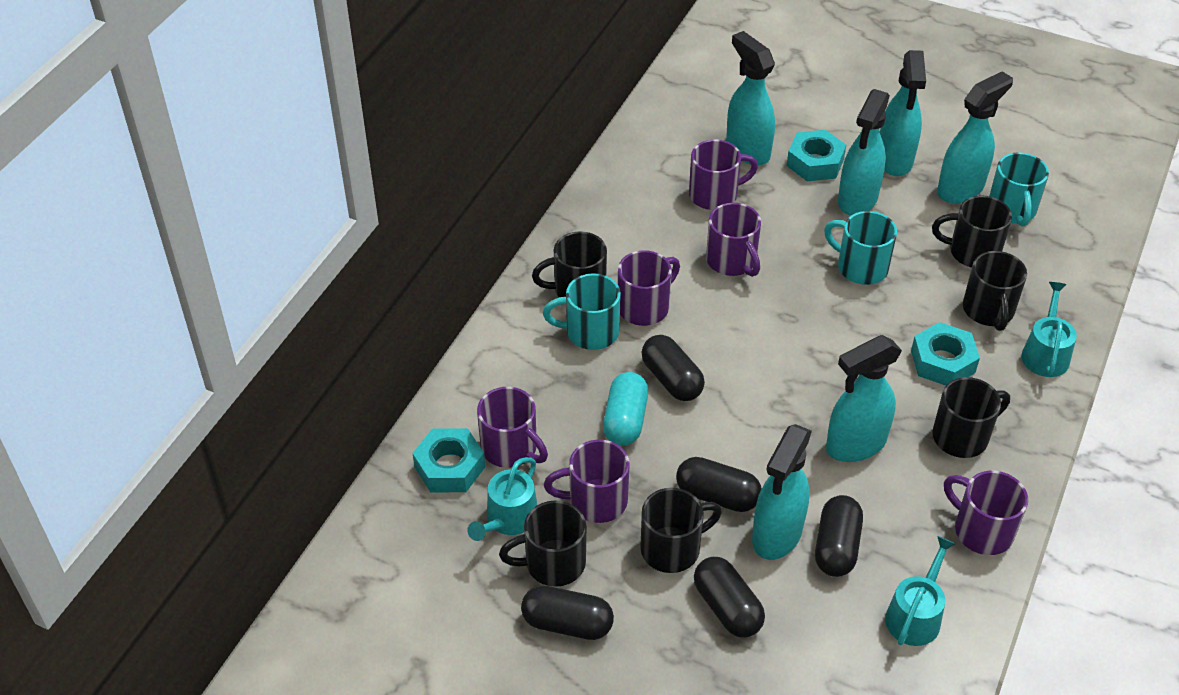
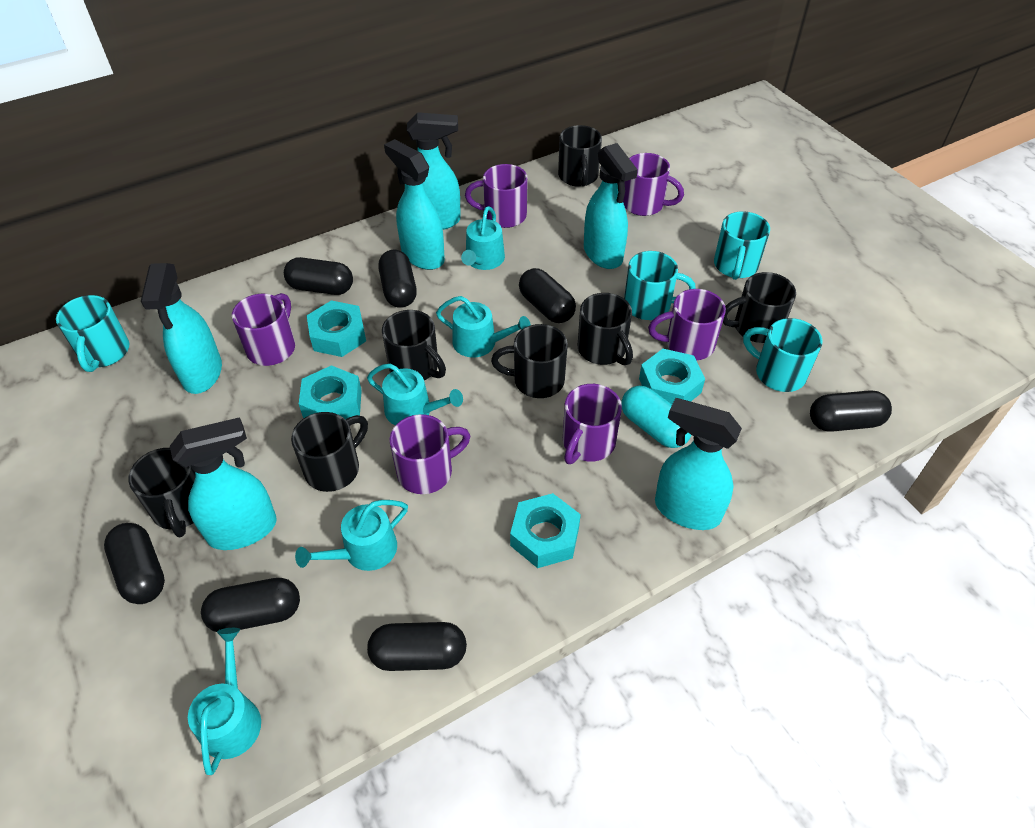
black capsule: 5 -> 7
black mug: 6 -> 7
turquoise mug: 3 -> 4
turquoise nut: 3 -> 4
turquoise watering can: 3 -> 5

